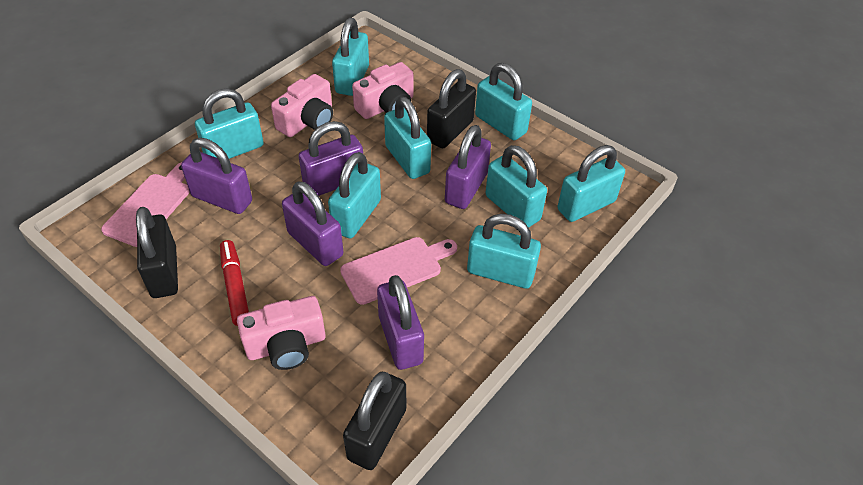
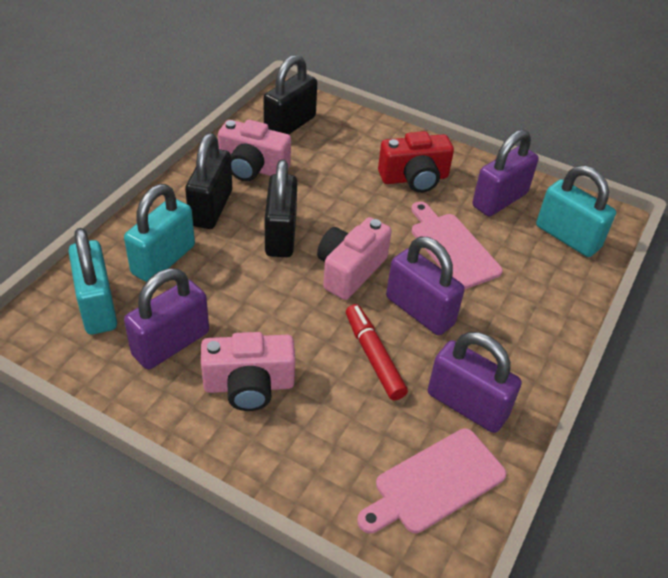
purple padlock: 5 -> 4
red camera: 0 -> 1
turquoise padlock: 8 -> 3

